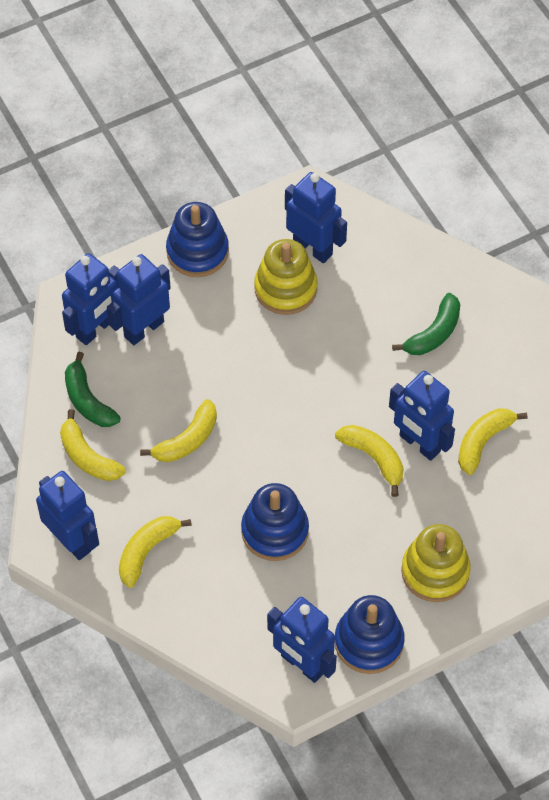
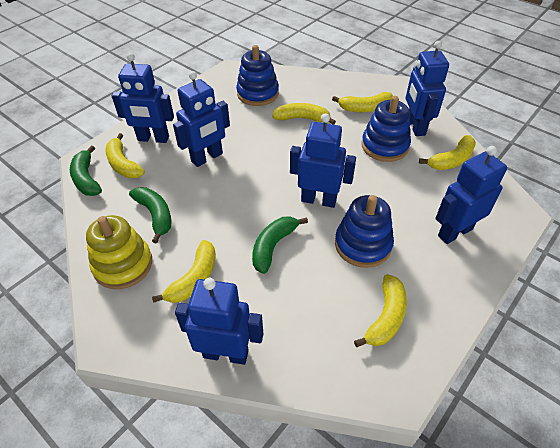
green banana: 2 -> 3
yellow banana: 5 -> 6
yellow stacking toy: 2 -> 1

